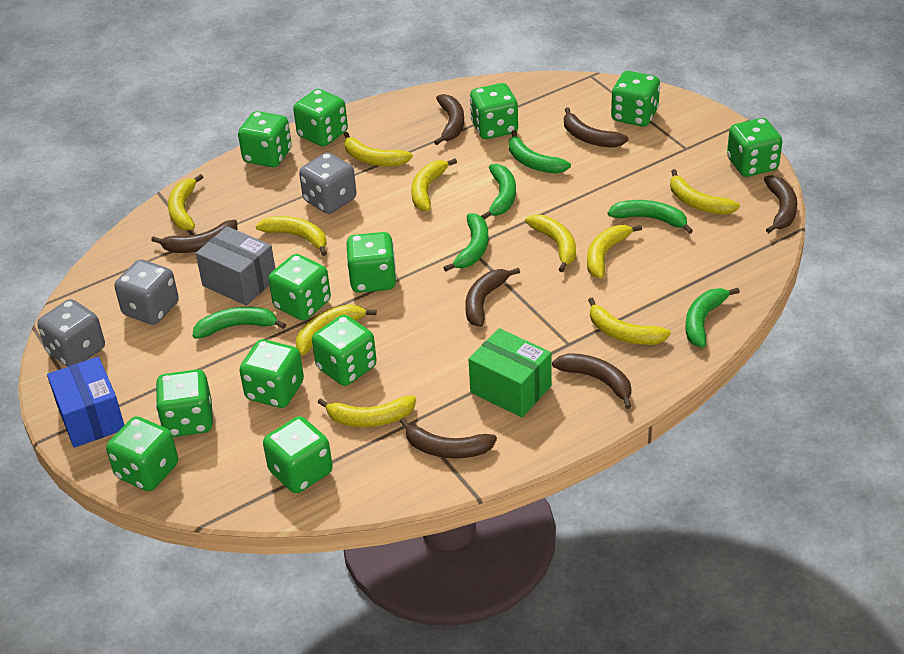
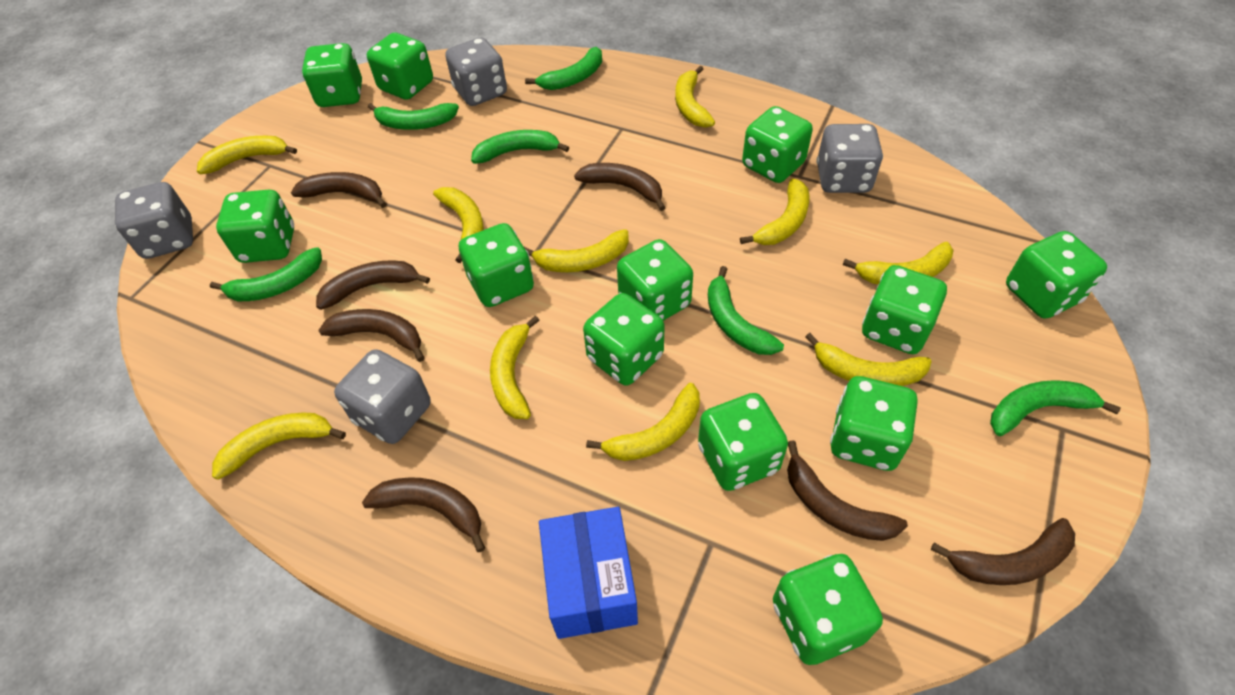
green box: 1 -> 0
grey box: 1 -> 0
grey dice: 3 -> 4

